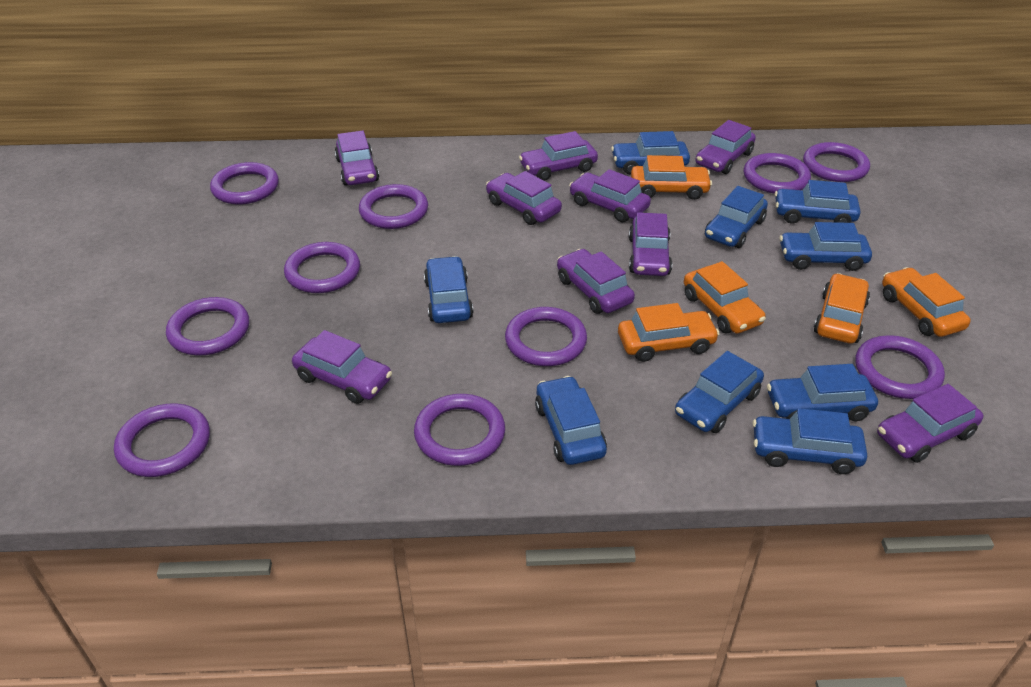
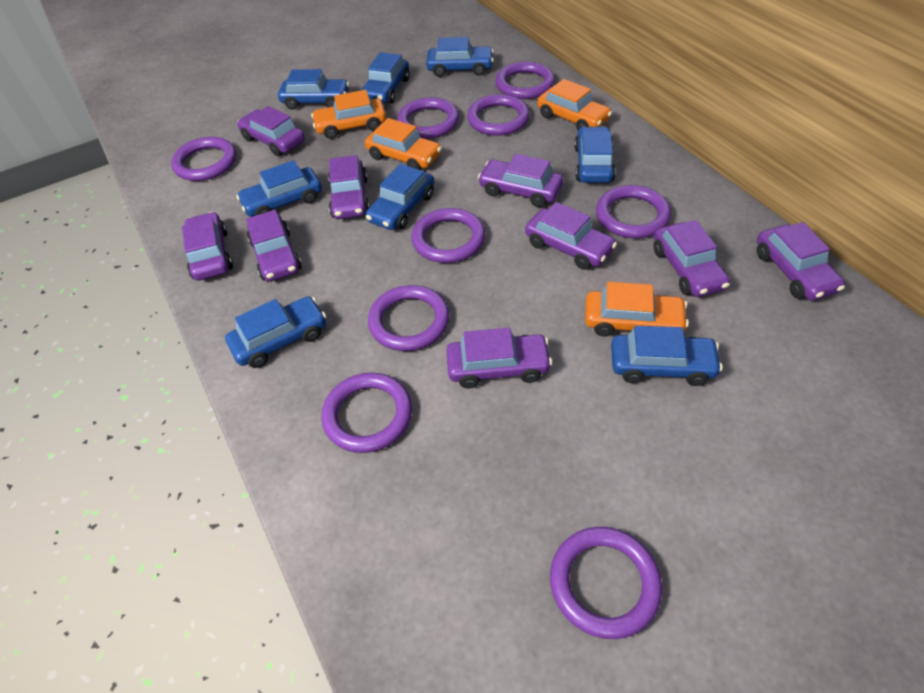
blue car: 9 -> 8
orange car: 5 -> 4
purple ring: 10 -> 9

